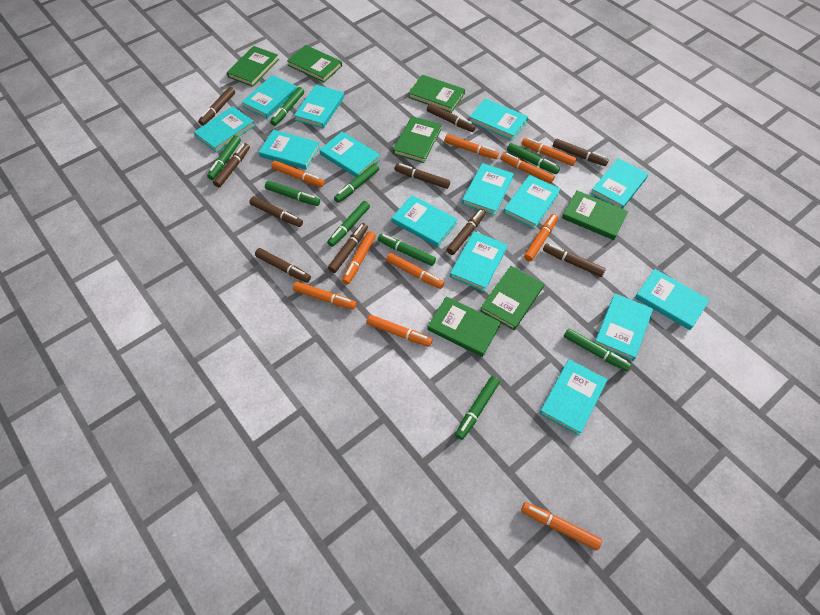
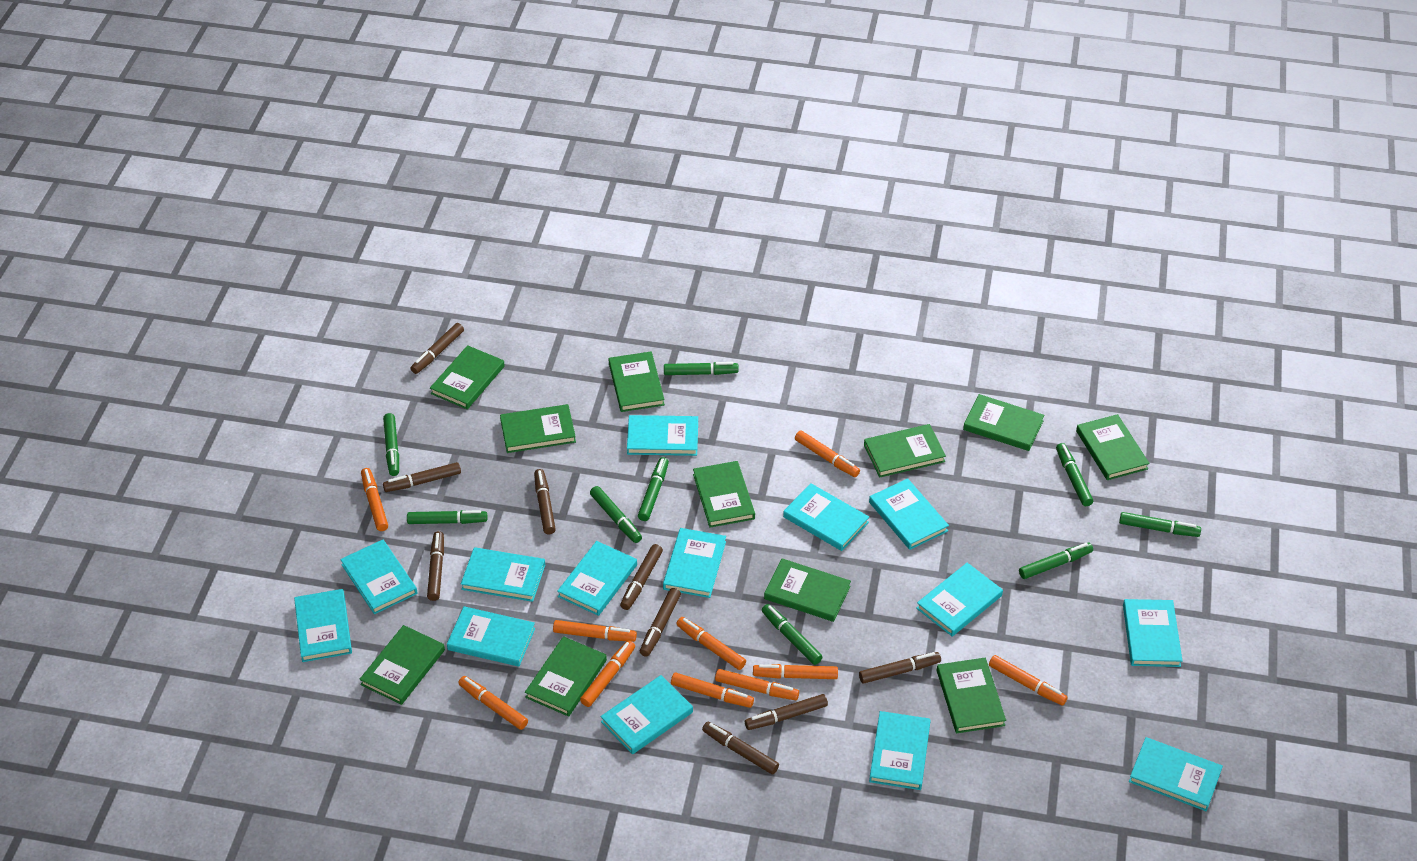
brown marker: 10 -> 9
green book: 7 -> 11

